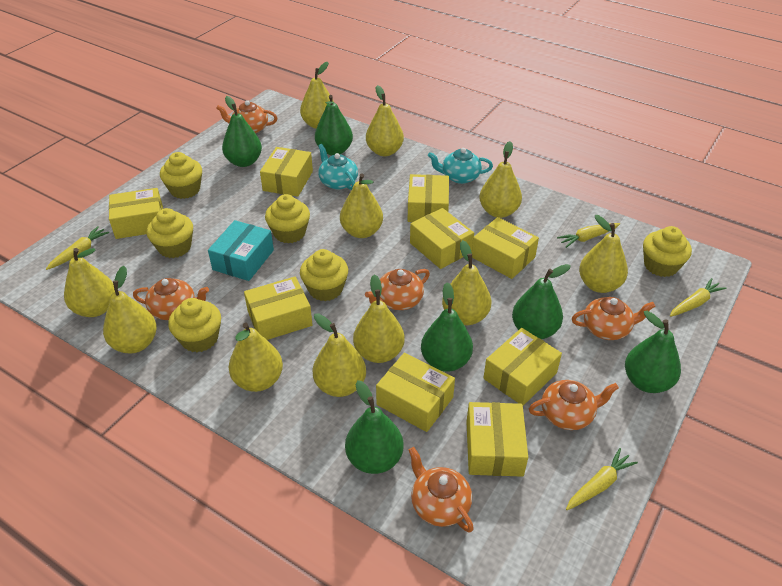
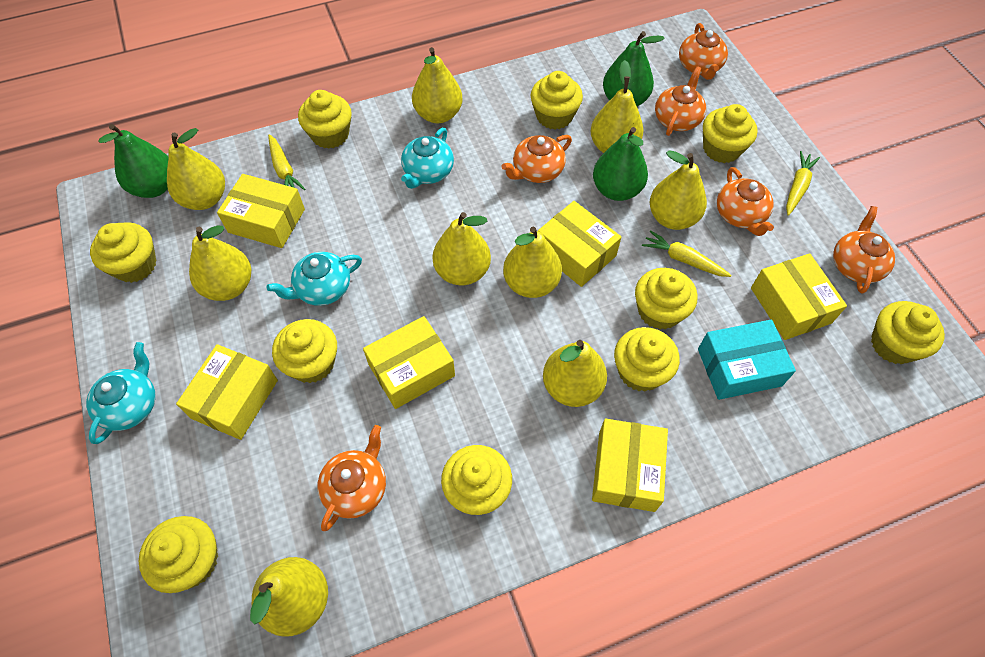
green pear: 6 -> 3
turquoise teapot: 2 -> 3
yellow box: 9 -> 6
yellow carrot: 4 -> 3
yellow cupcake: 6 -> 10
yellow pear: 11 -> 9

